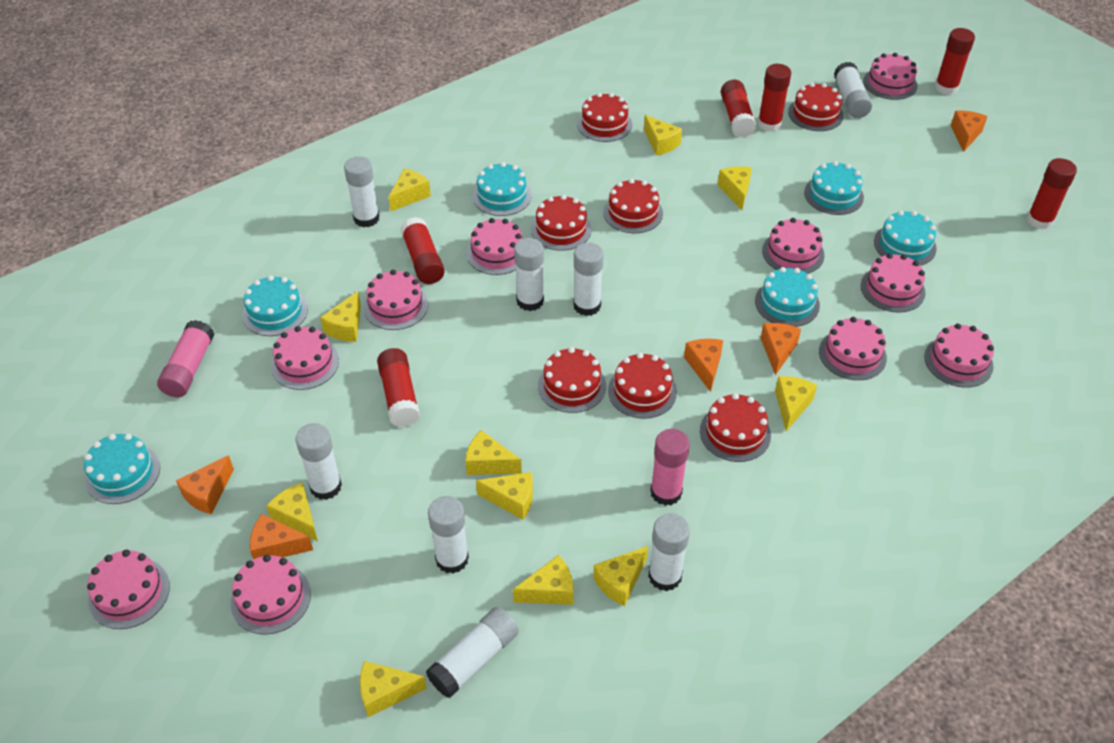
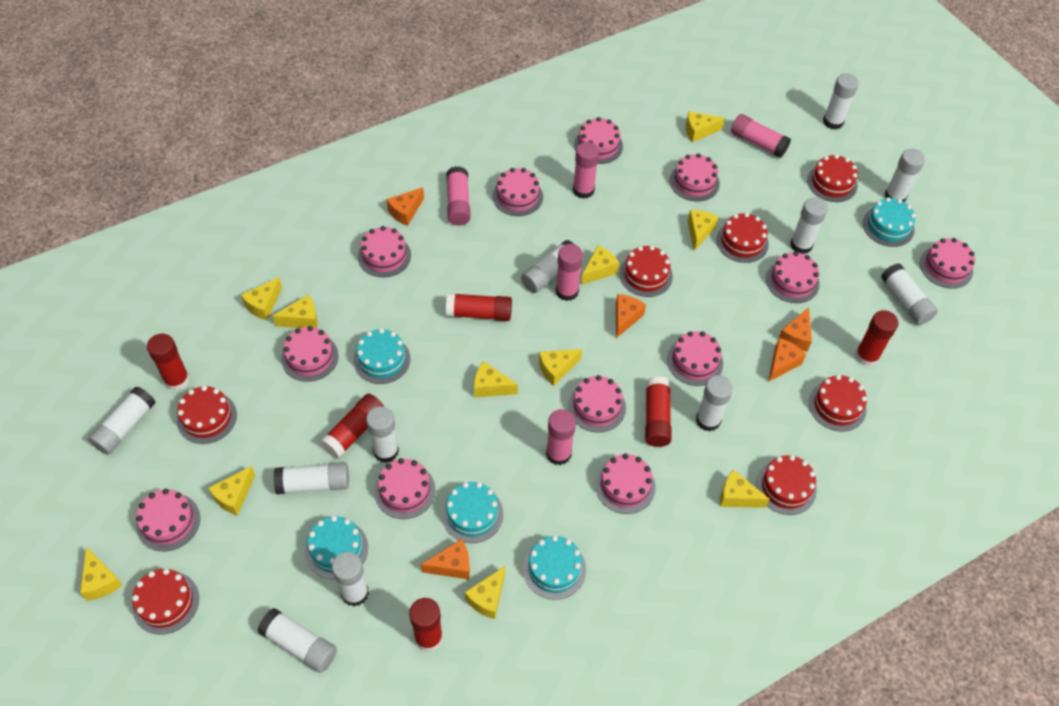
pink cake: 10 -> 12
pink glue stick: 2 -> 5
turquoise cake: 6 -> 5
white glue stick: 8 -> 11

